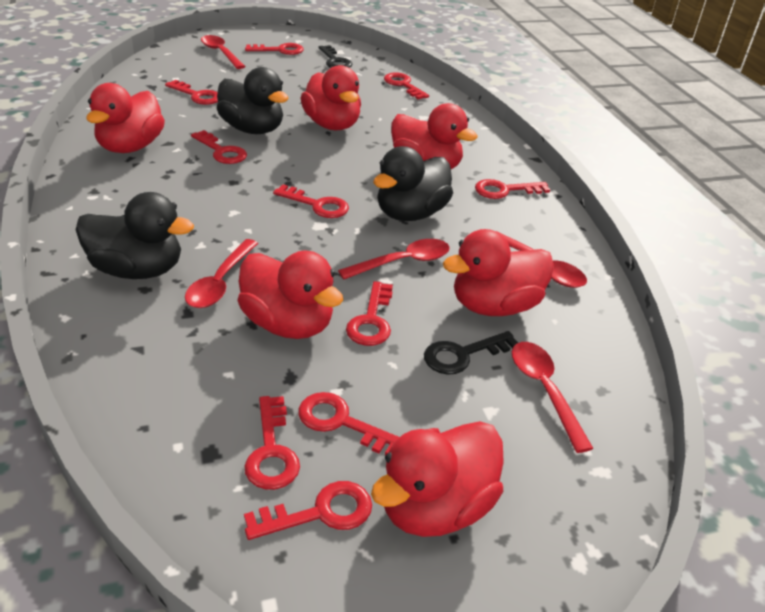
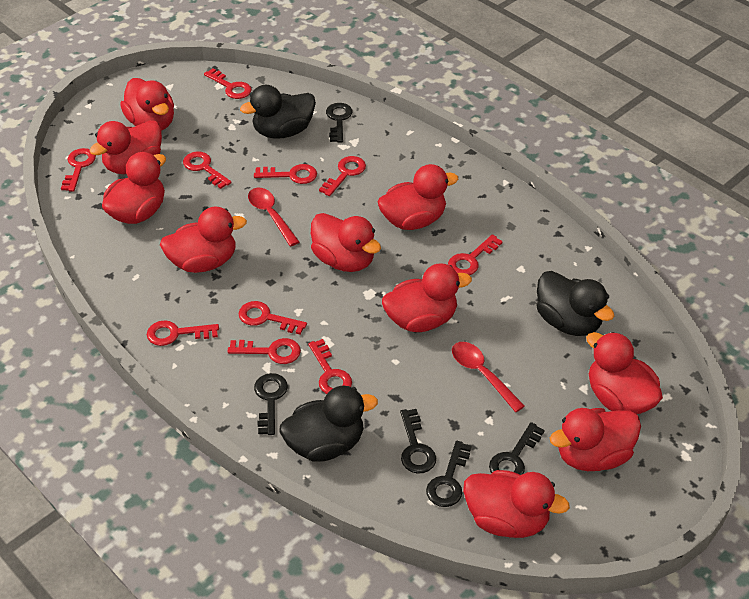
black key: 2 -> 5
red duck: 6 -> 10
red spoon: 5 -> 2

